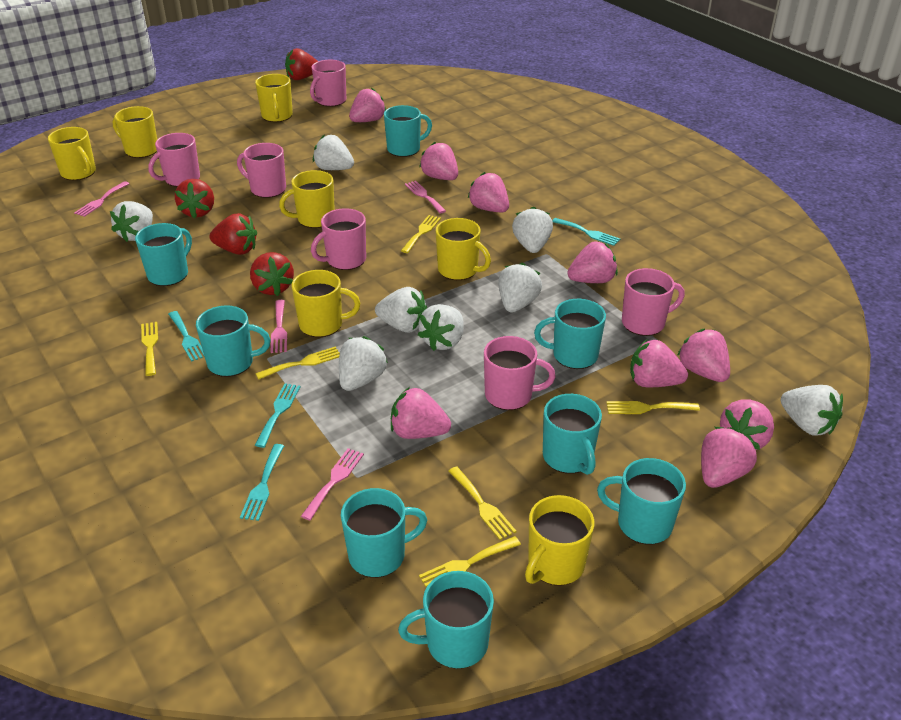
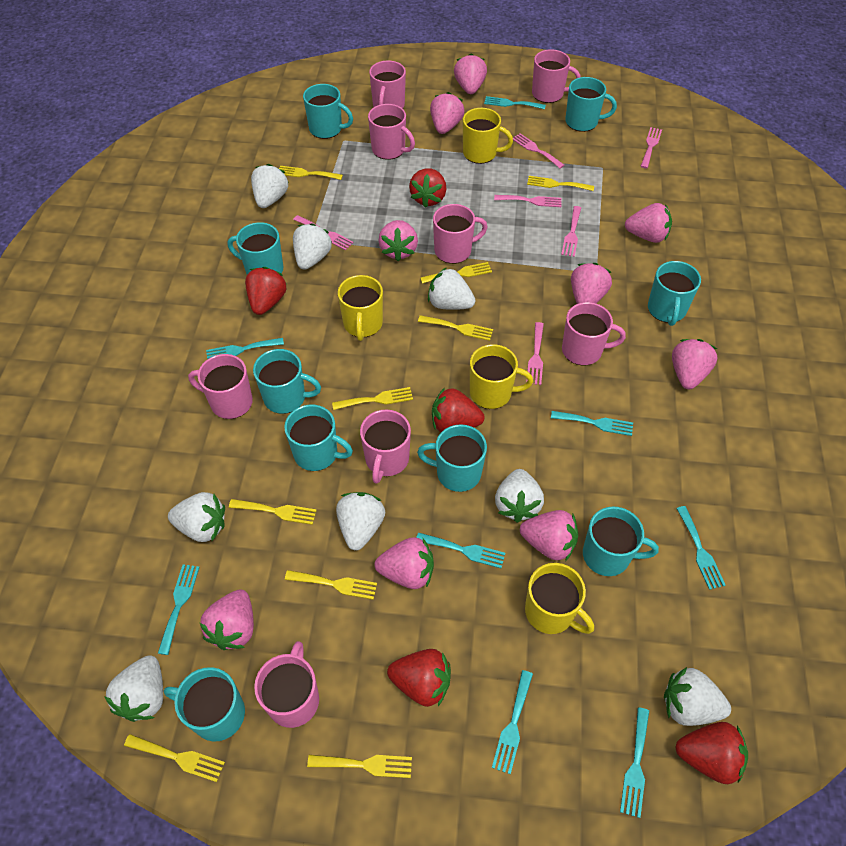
pink fork: 4 -> 6
pink mug: 6 -> 8
red strawberry: 4 -> 5
turquoise fork: 4 -> 8
turquoise mug: 8 -> 9
yellow fork: 6 -> 9
yellow mug: 7 -> 4

